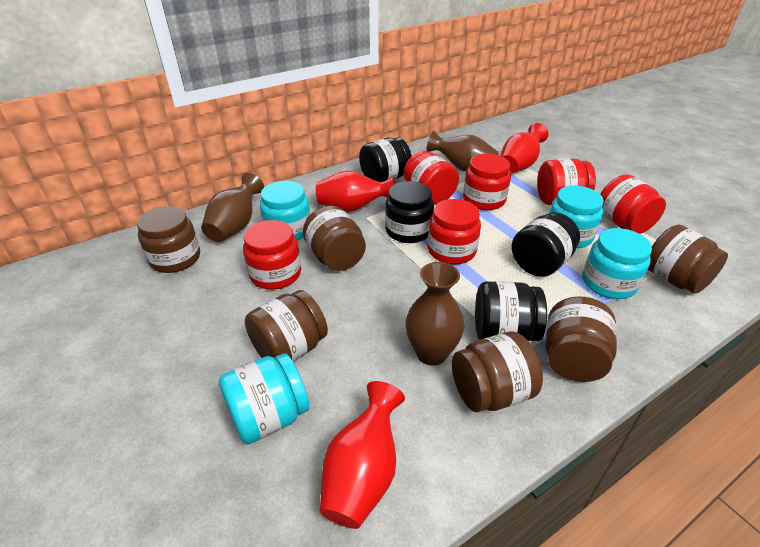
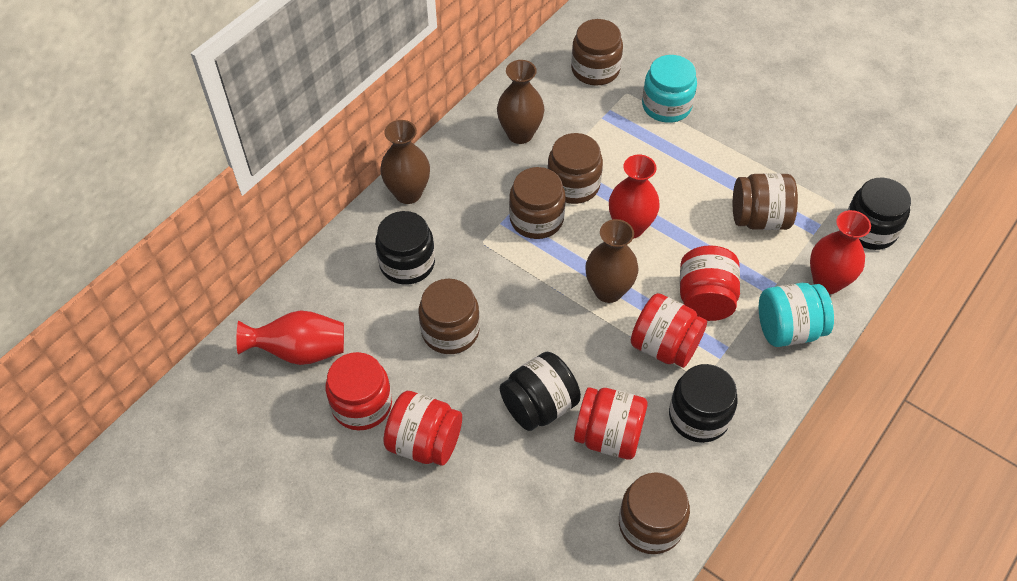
red jar: 6 -> 5
turquoise jar: 4 -> 2

